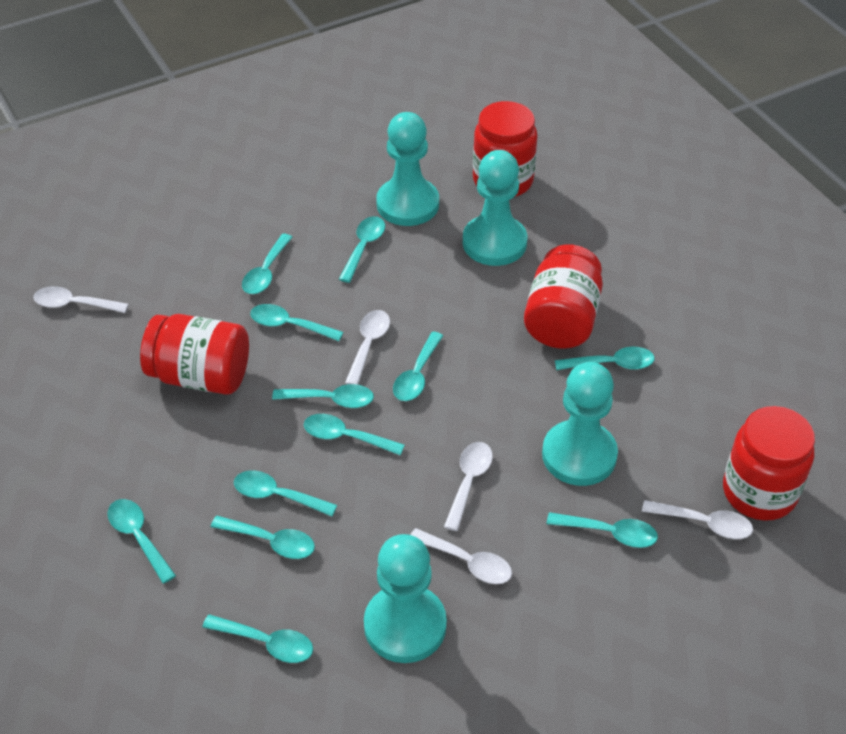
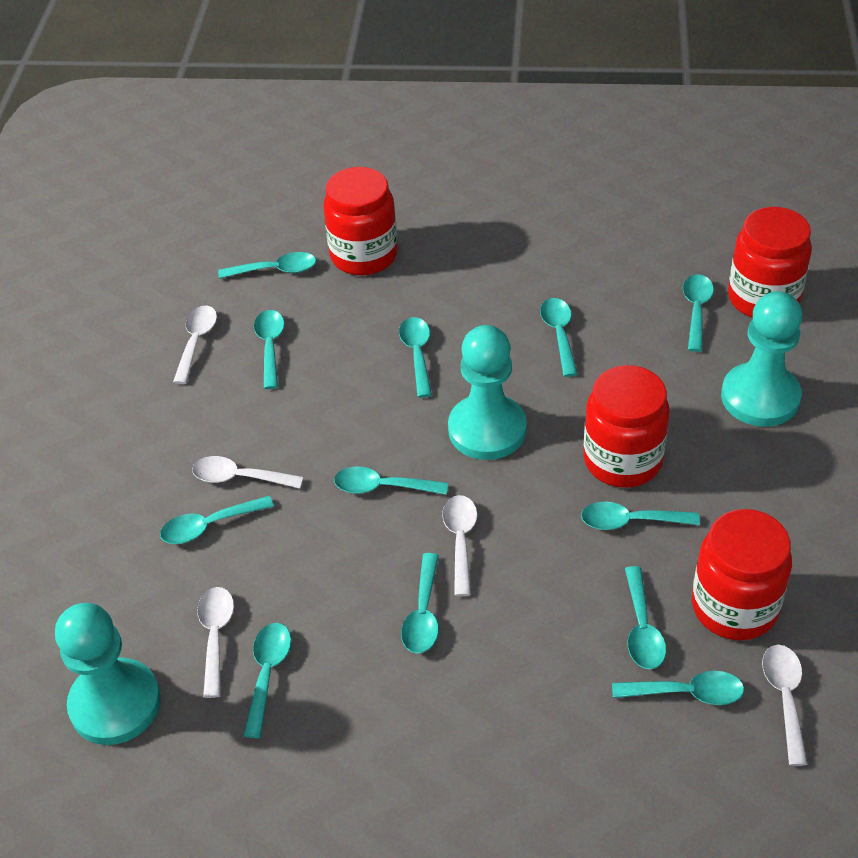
turquoise pawn: 4 -> 3

